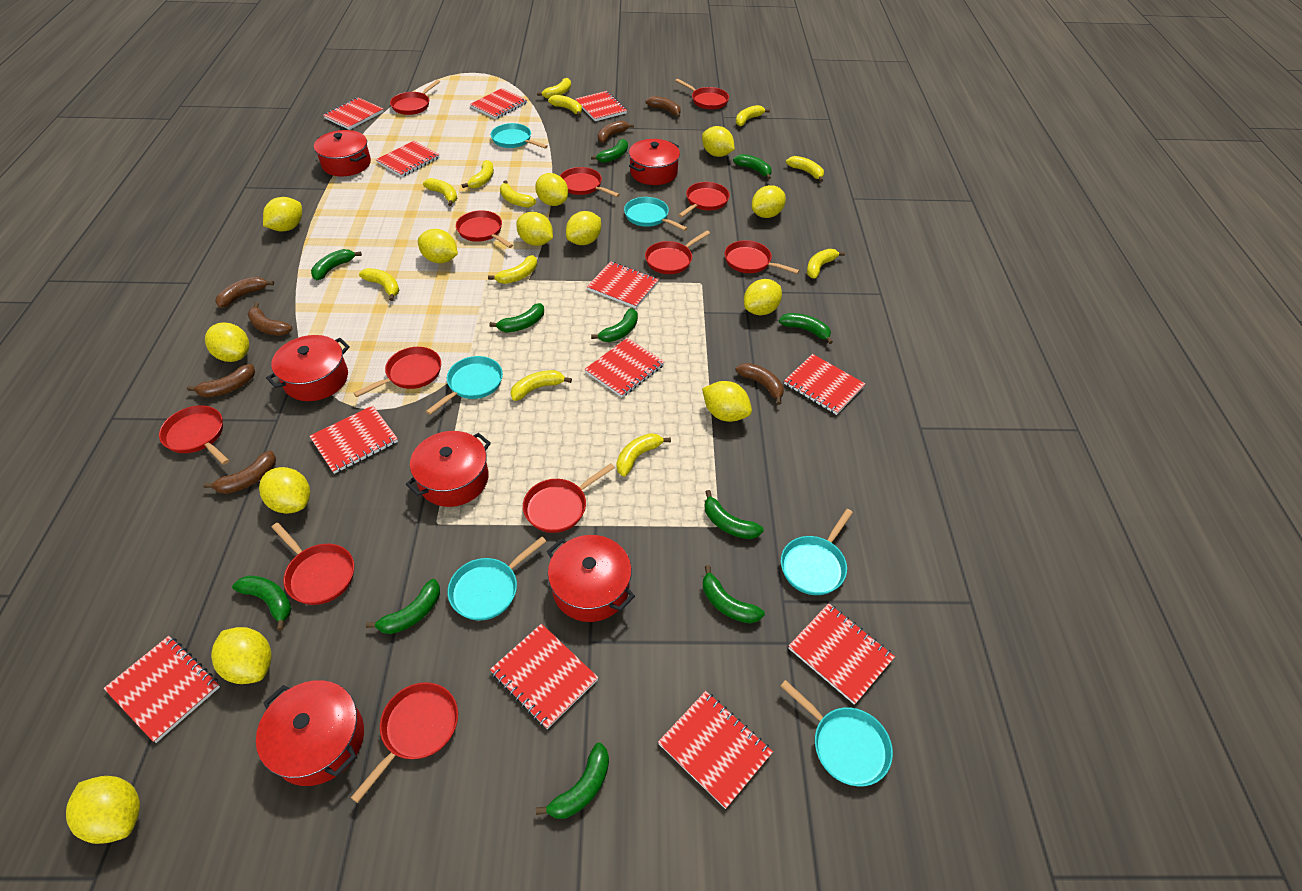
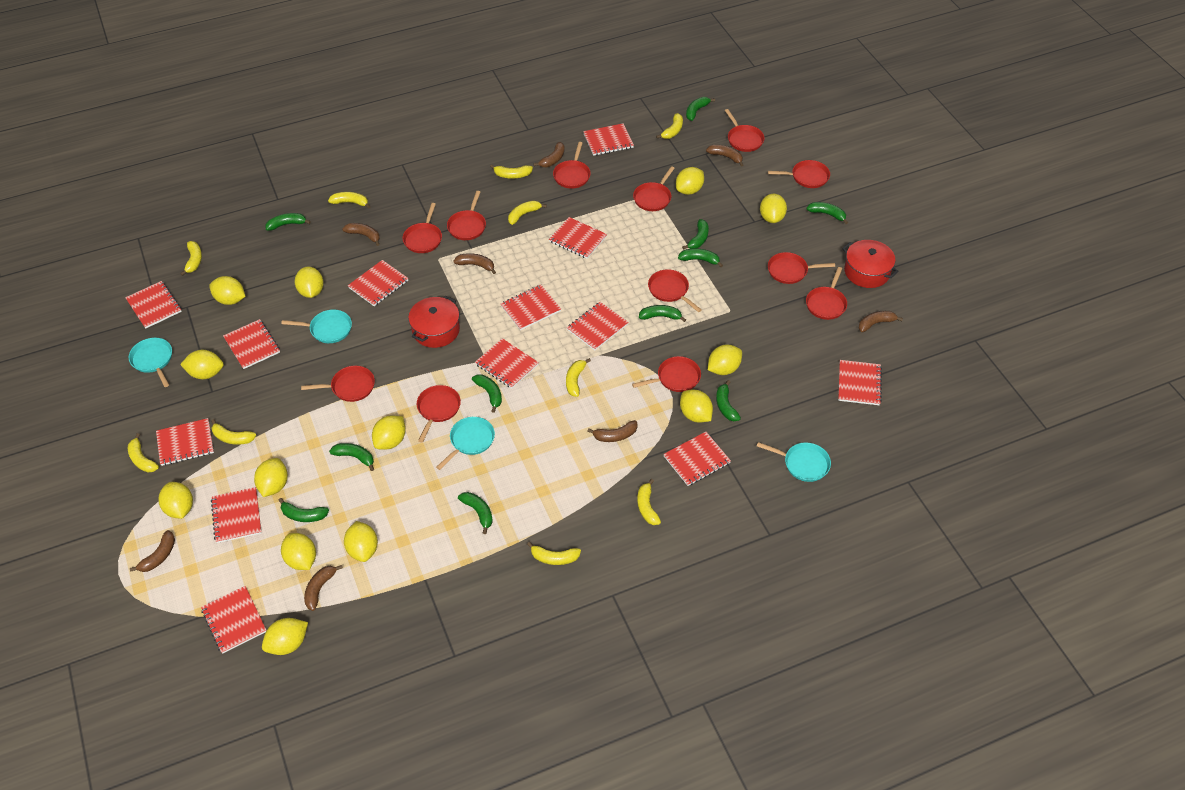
brown banana: 7 -> 8
red notebook: 12 -> 13
red pot: 6 -> 2
turquoise pan: 6 -> 4
yellow banana: 12 -> 10

